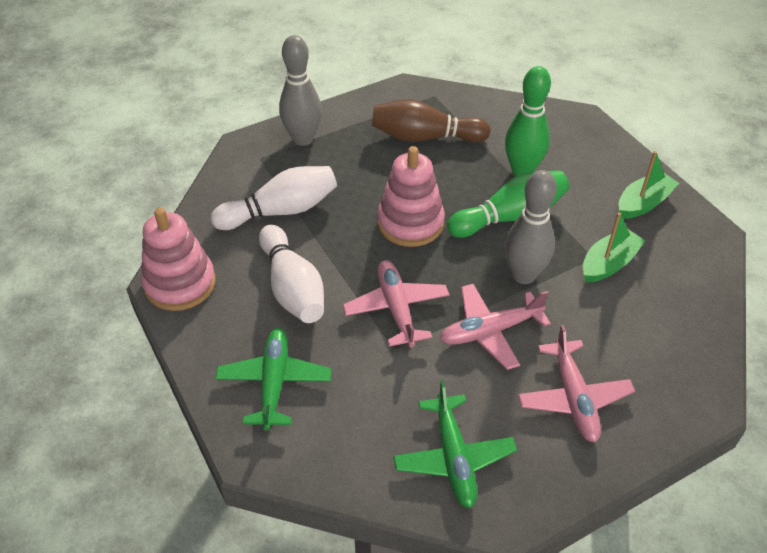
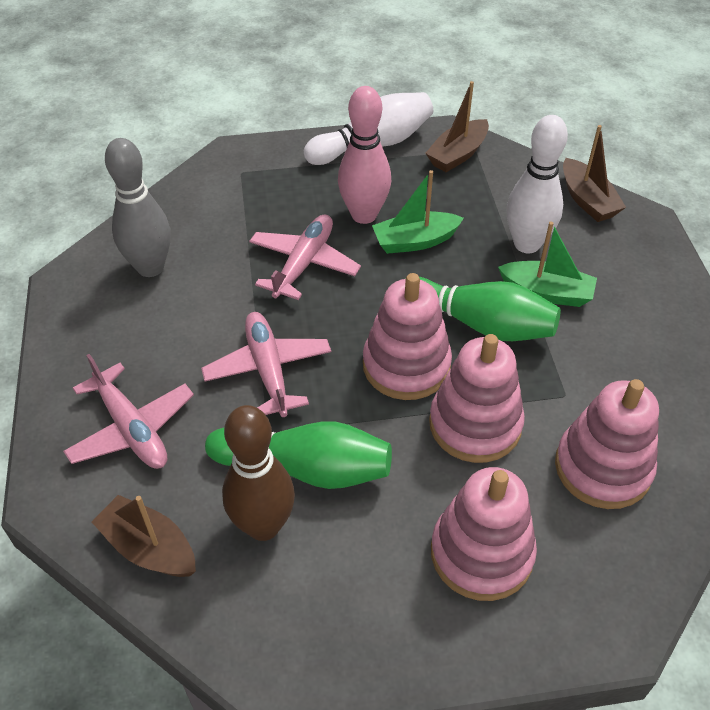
brown boat: 0 -> 3
green plane: 2 -> 0
grey bowling pin: 2 -> 1
pink bowling pin: 0 -> 1
pink stacking toy: 2 -> 4

